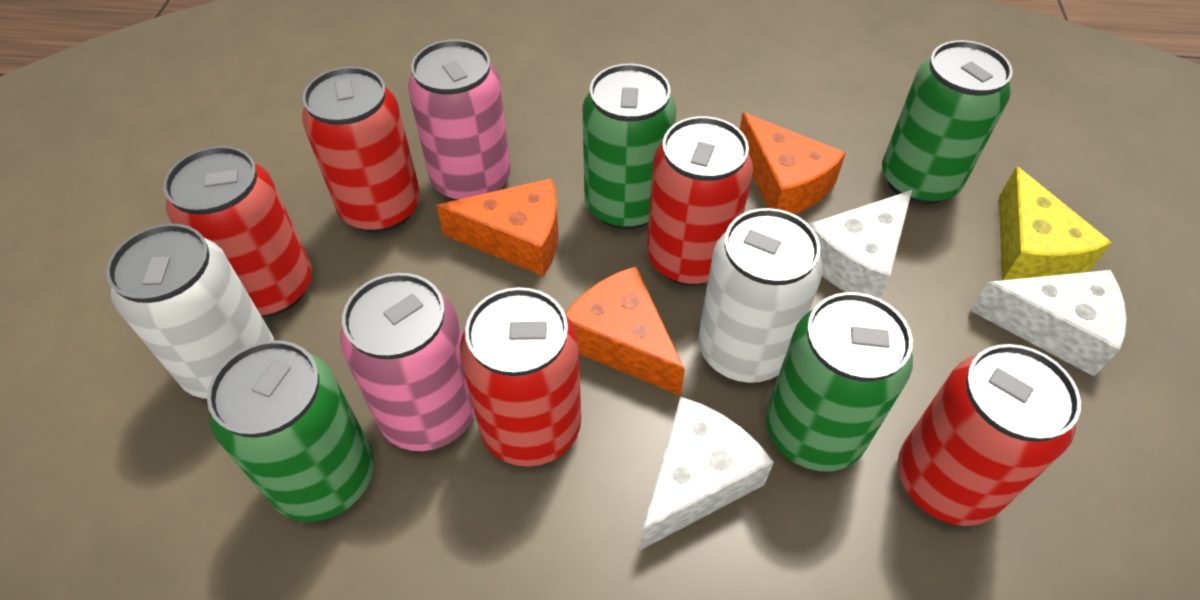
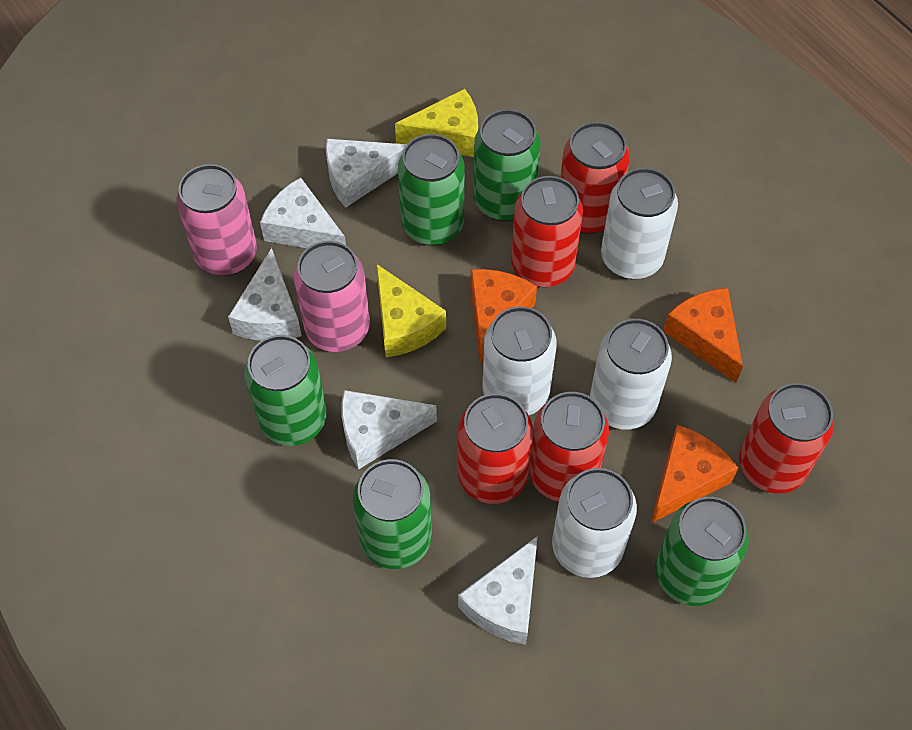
green can: 4 -> 5
white can: 2 -> 4
white cheese: 3 -> 5
yellow cheese: 1 -> 2

